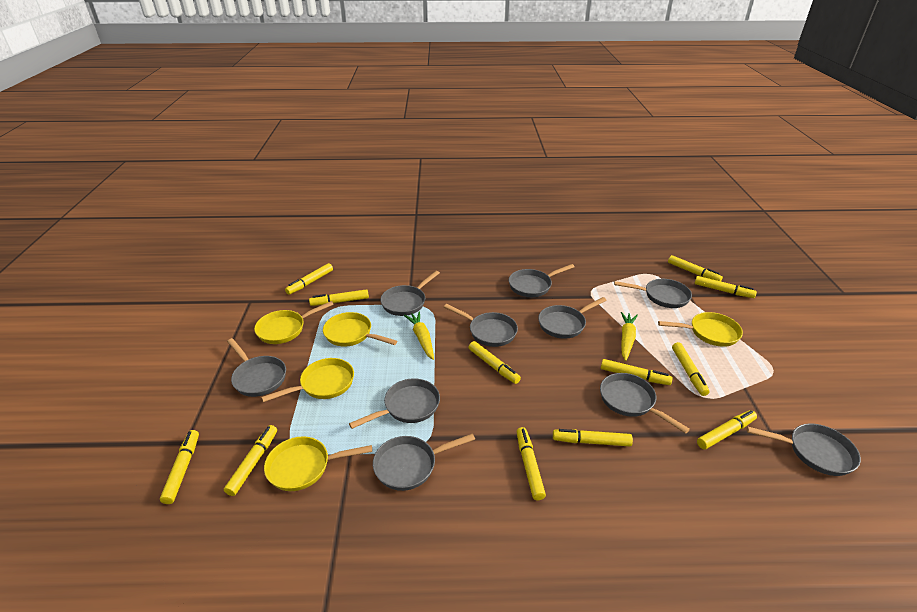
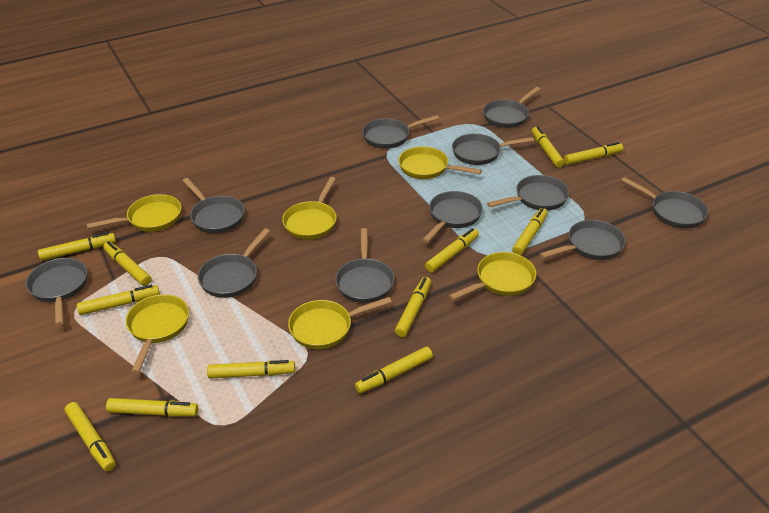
grey pan: 10 -> 11
yellow carrot: 2 -> 0
yellow pan: 5 -> 6

